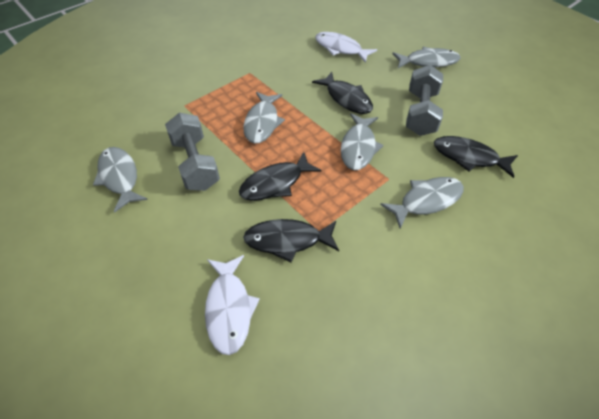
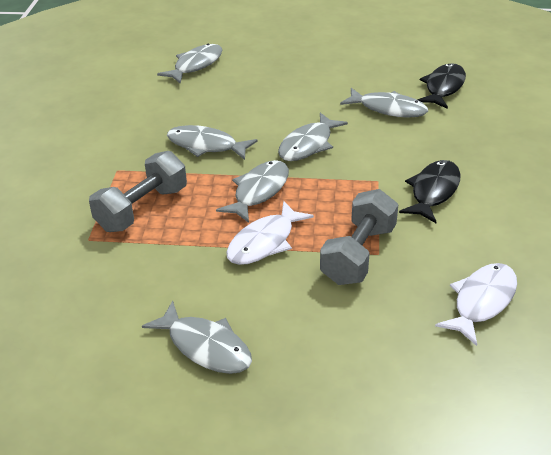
black fish: 4 -> 2
grey fish: 5 -> 6

